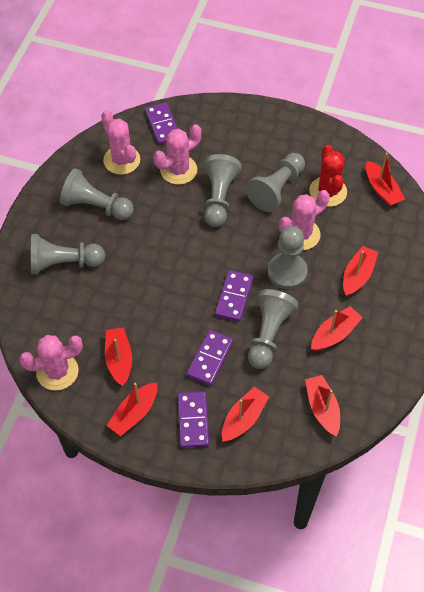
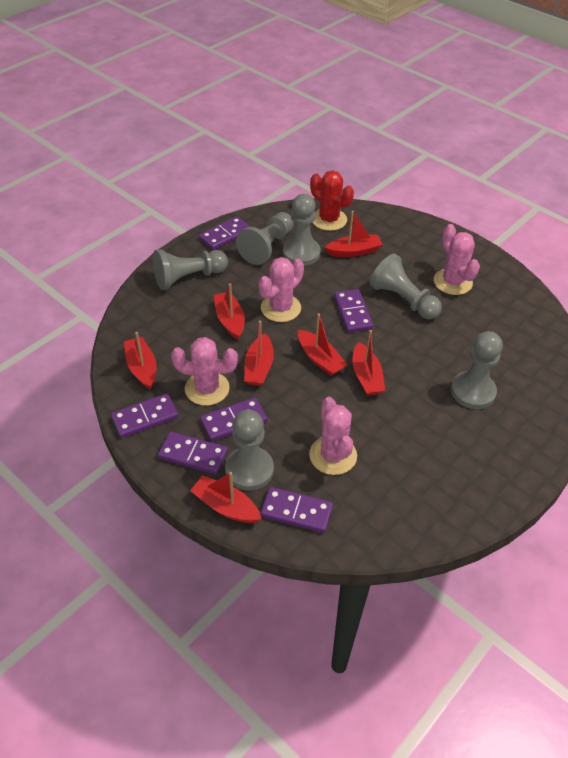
purple domino: 4 -> 6

